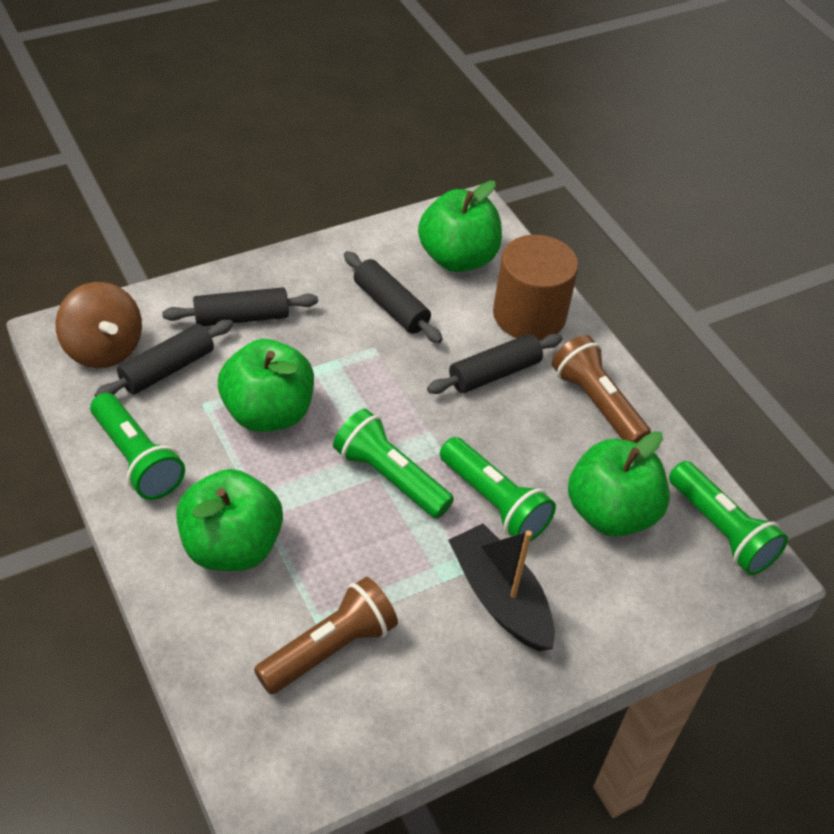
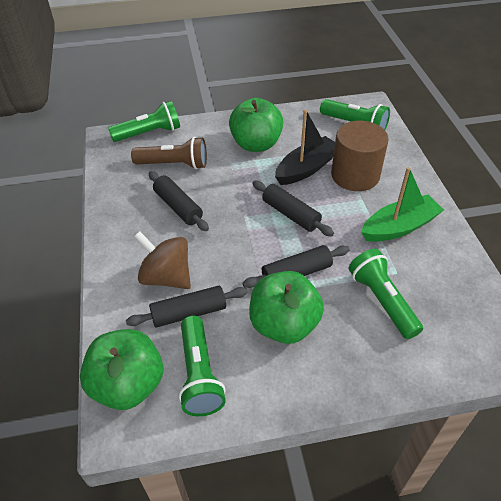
brown flashlight: 2 -> 1
green apple: 4 -> 3
green boat: 0 -> 1

